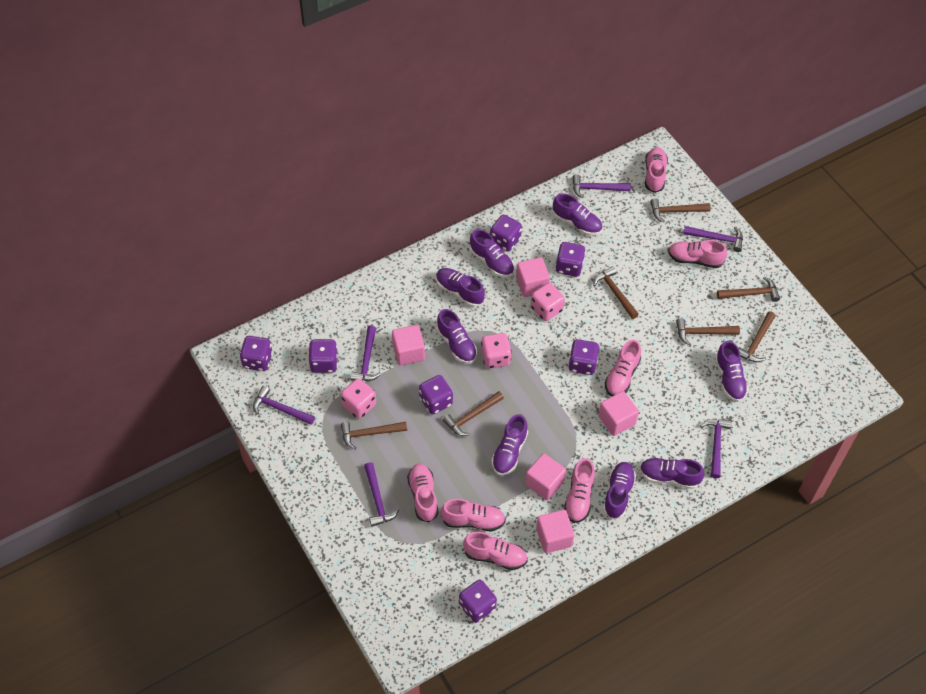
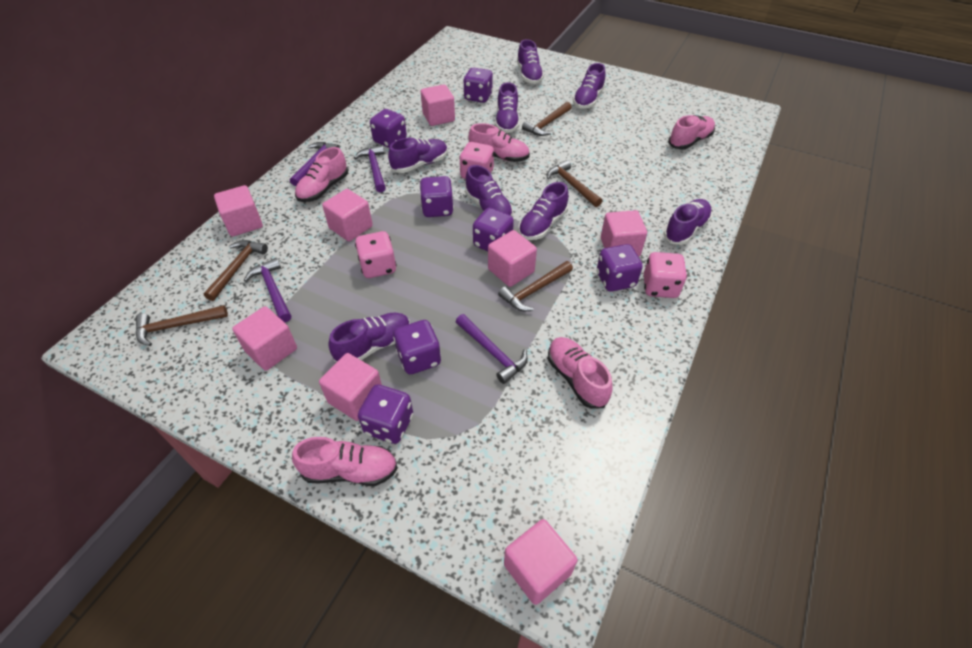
brown hammer: 7 -> 5
pink cube: 5 -> 8
pink shoe: 7 -> 5
purple hammer: 6 -> 4

